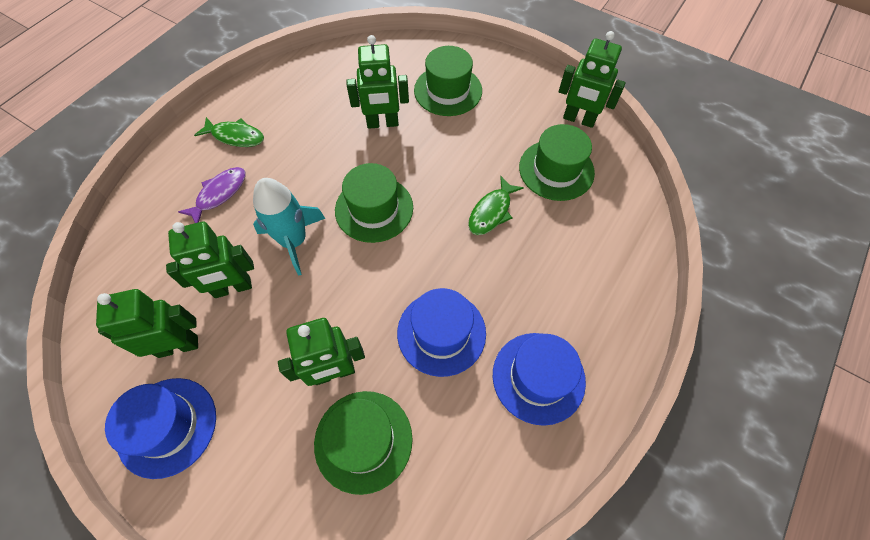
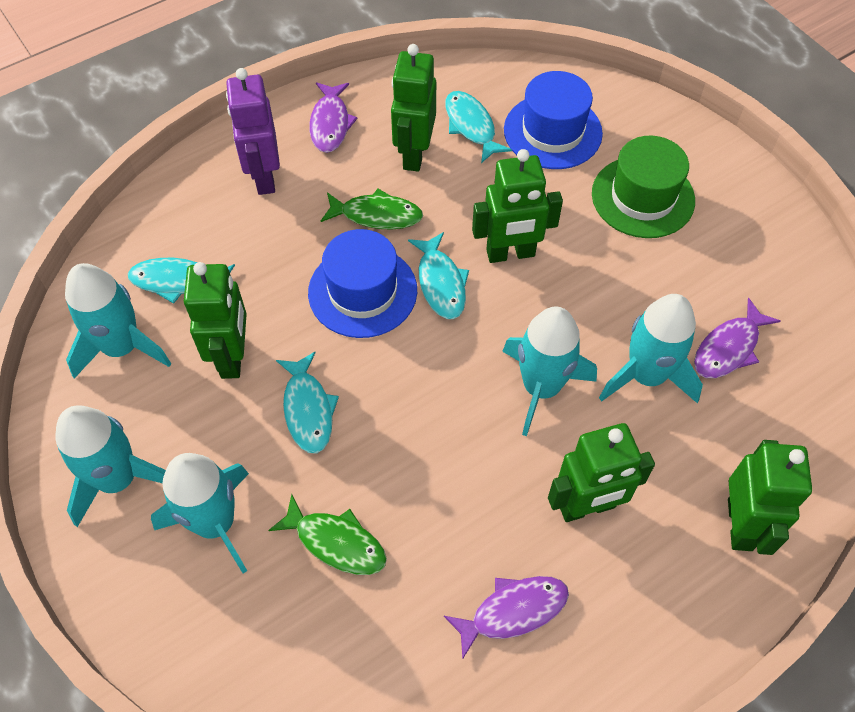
blue hat: 3 -> 2
green hat: 4 -> 1
purple fish: 1 -> 3
purple robot: 0 -> 1
turquoise fish: 0 -> 4
turquoise rocket: 1 -> 5

